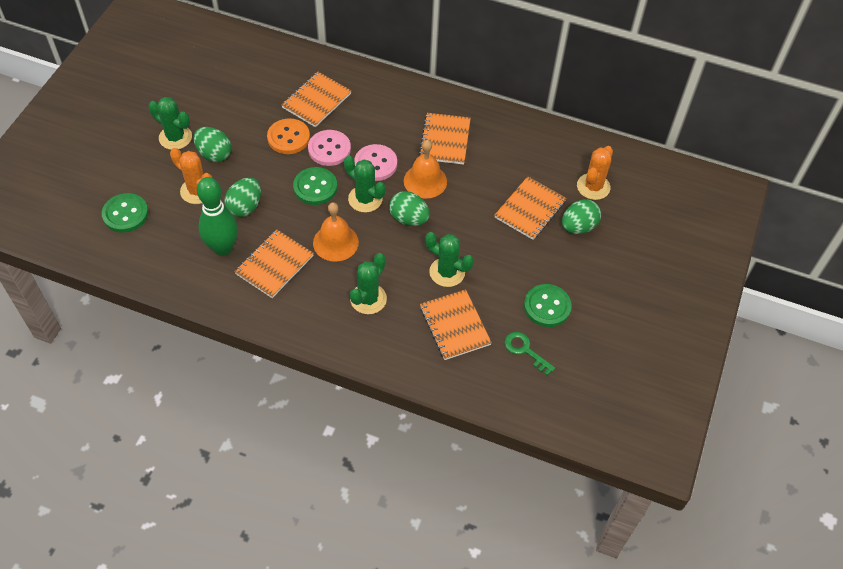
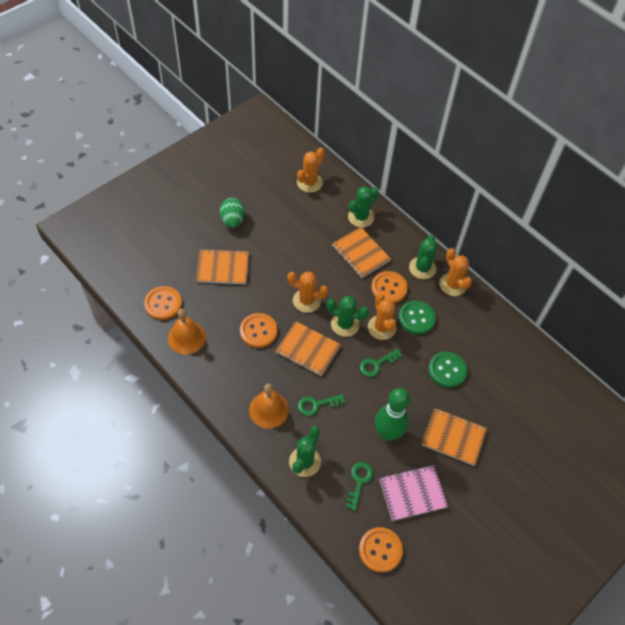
green button: 3 -> 2
green egg: 4 -> 1
green key: 1 -> 3
orange button: 1 -> 4
orange cactus: 2 -> 4
orange notebook: 5 -> 4
pink button: 2 -> 0
pink notebook: 0 -> 1

